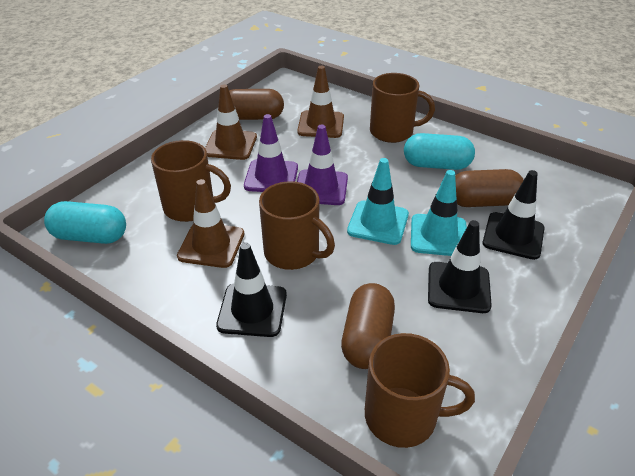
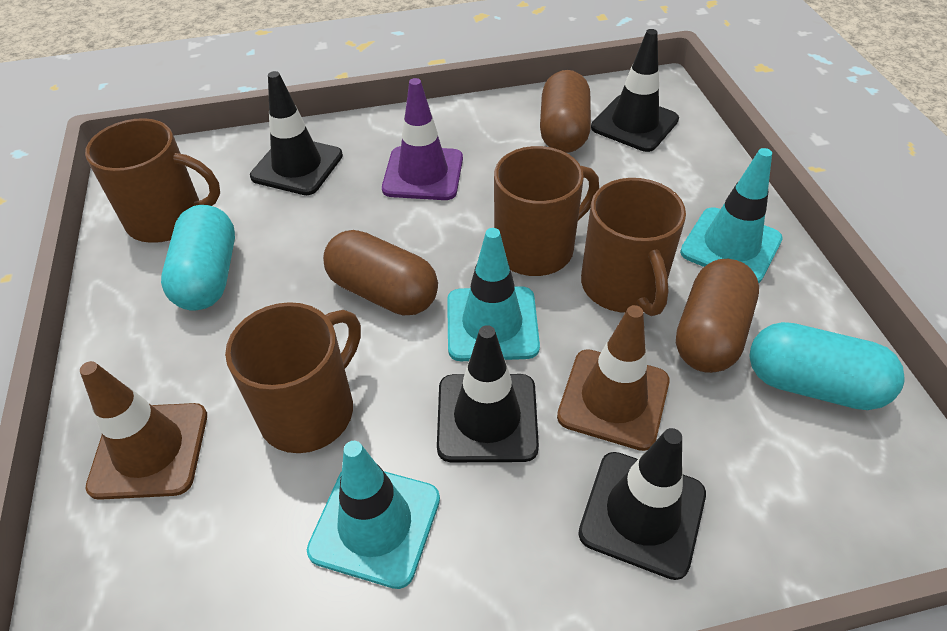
black traffic cone: 3 -> 4
brown traffic cone: 3 -> 2
purple traffic cone: 2 -> 1
turquoise traffic cone: 2 -> 3

